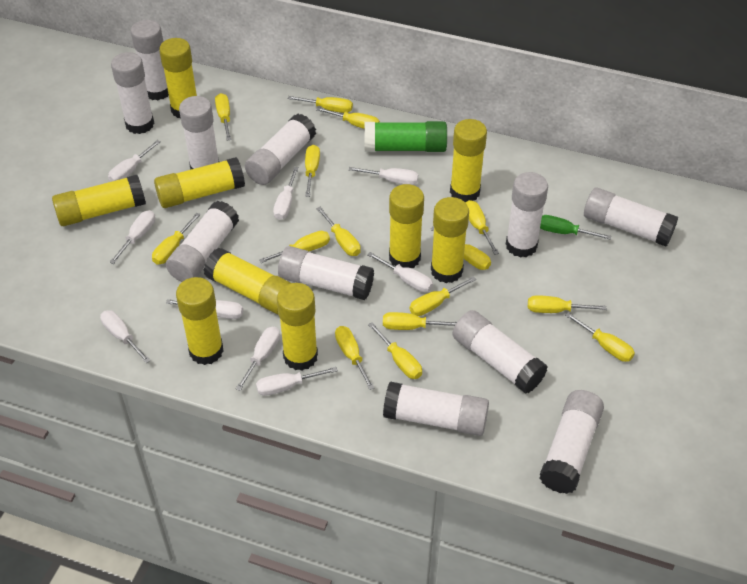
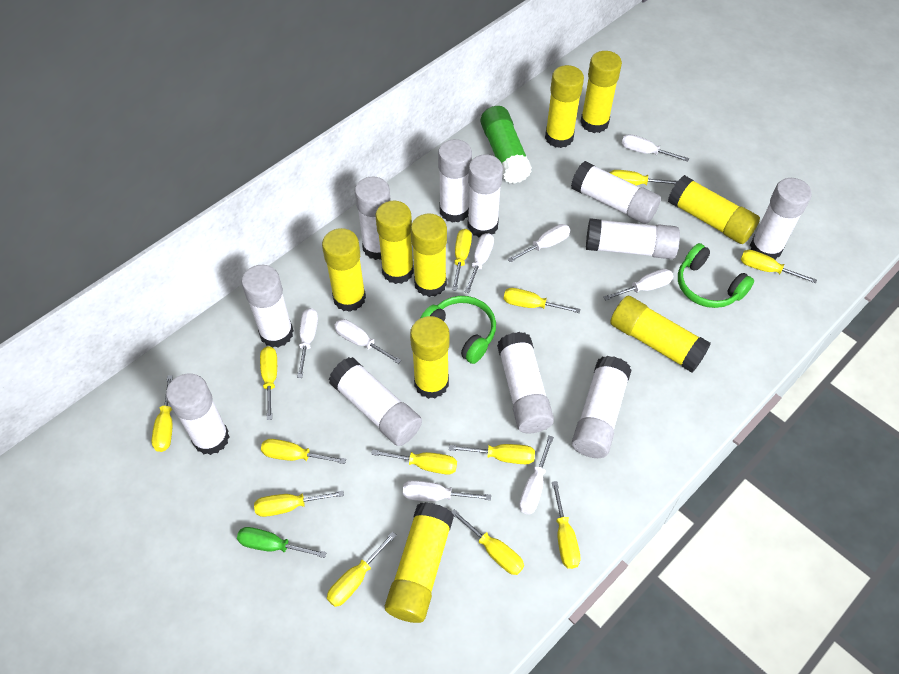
green headphones: 0 -> 2
white screwdriver: 9 -> 8
yellow screwdriver: 15 -> 13

